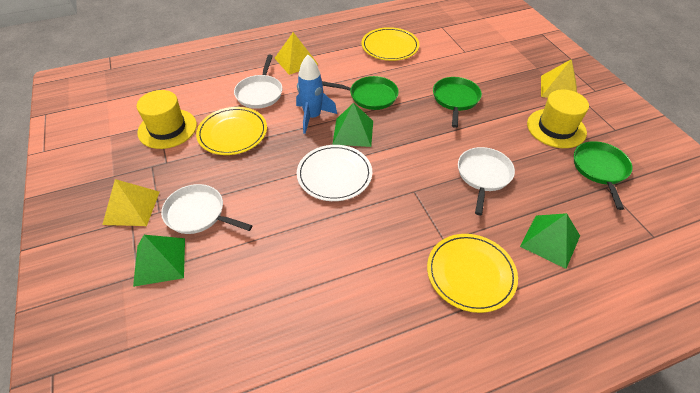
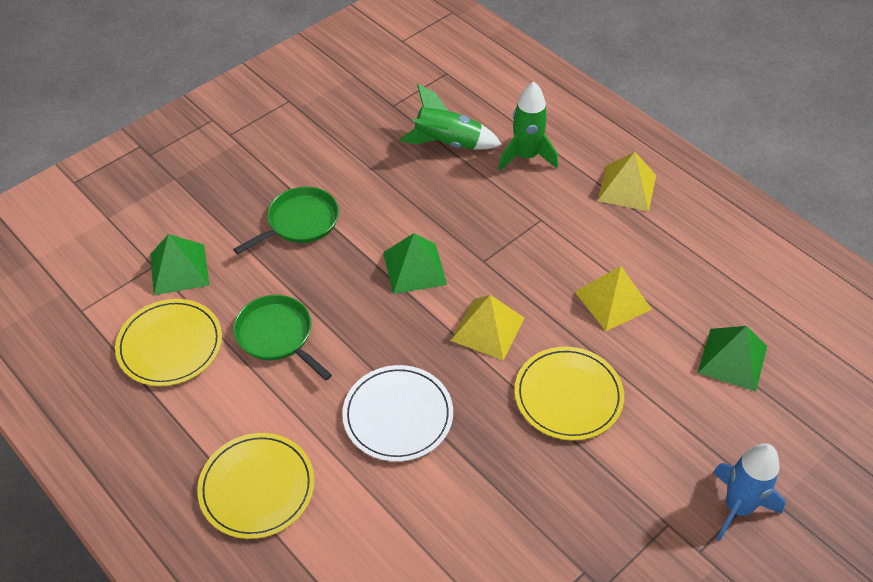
green pan: 3 -> 2
green rocket: 0 -> 2
white pan: 3 -> 0
yellow hat: 2 -> 0

